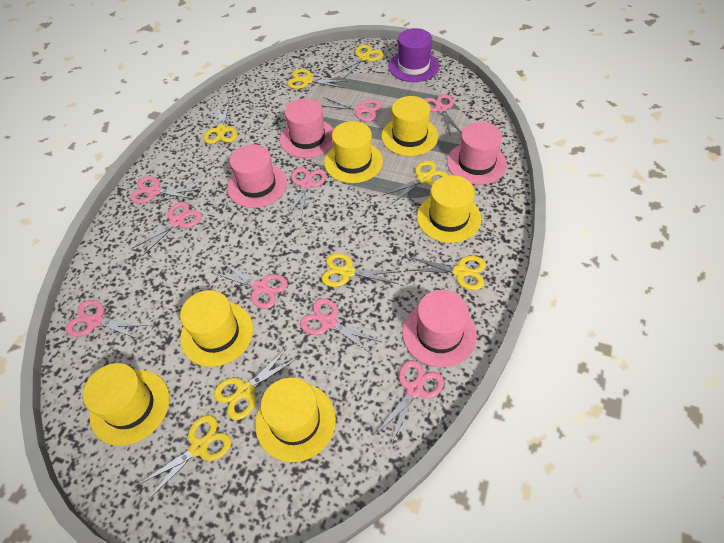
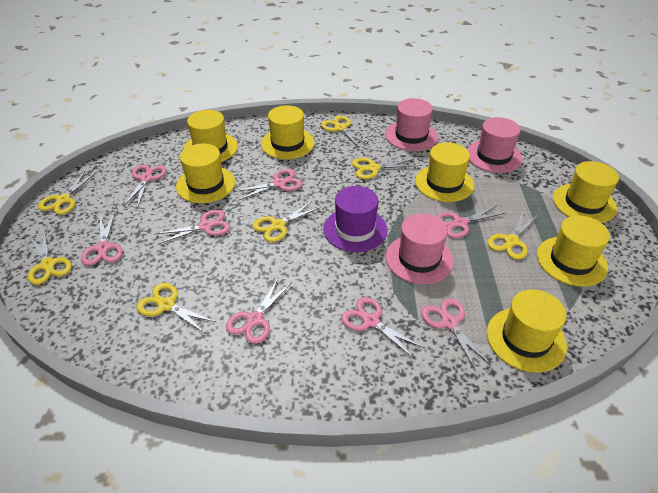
pink hat: 4 -> 3
pink scissors: 9 -> 8
yellow hat: 6 -> 7
yellow scissors: 8 -> 7

